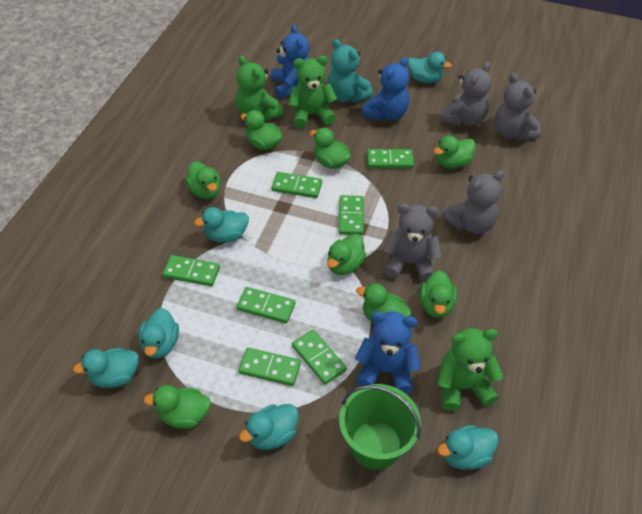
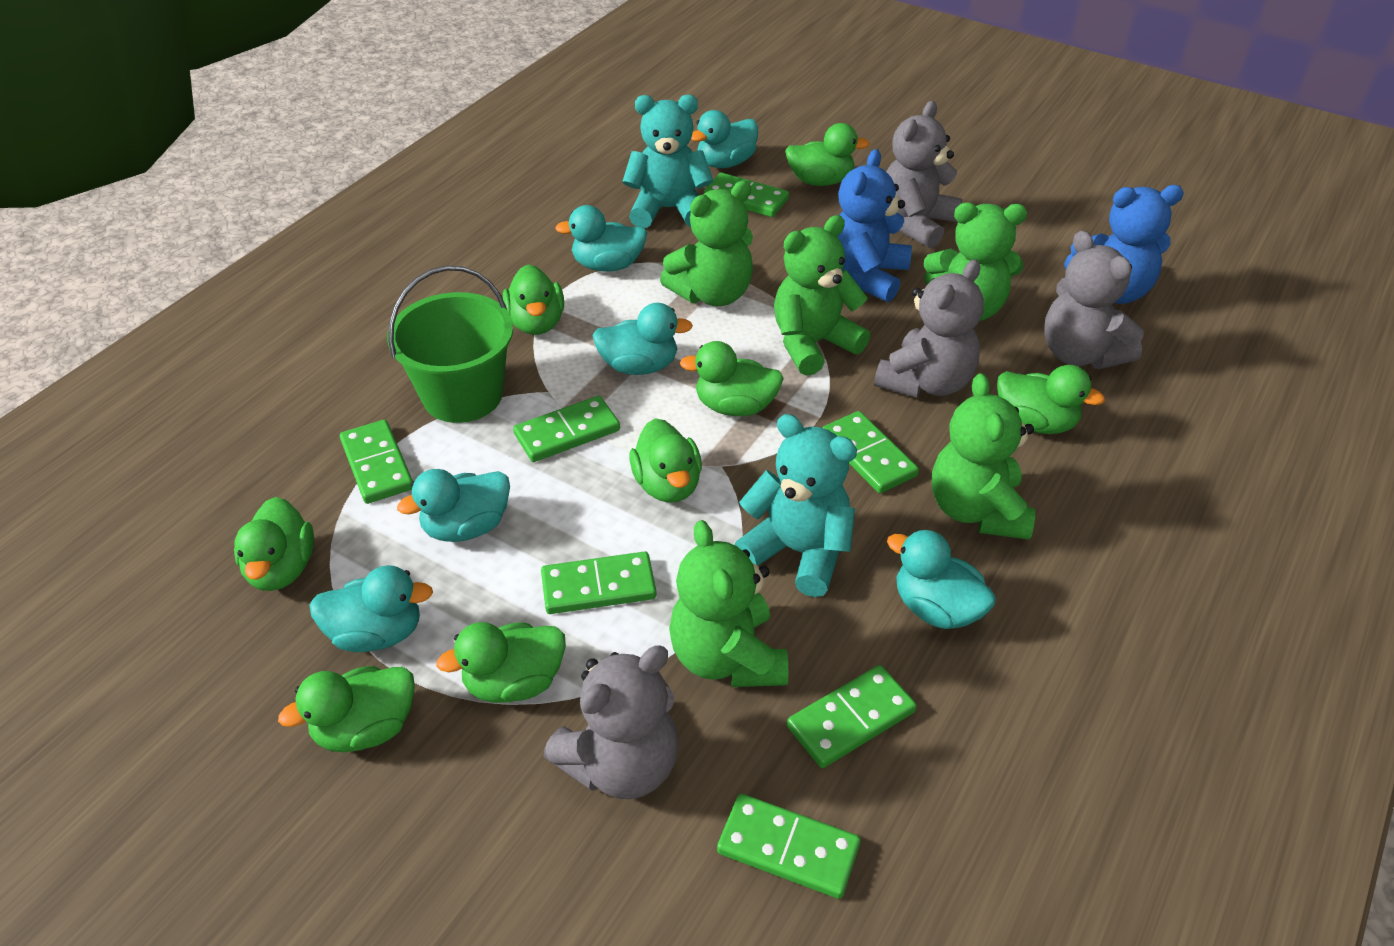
blue teddy bear: 3 -> 2
green teddy bear: 3 -> 5
turquoise teddy bear: 1 -> 2

